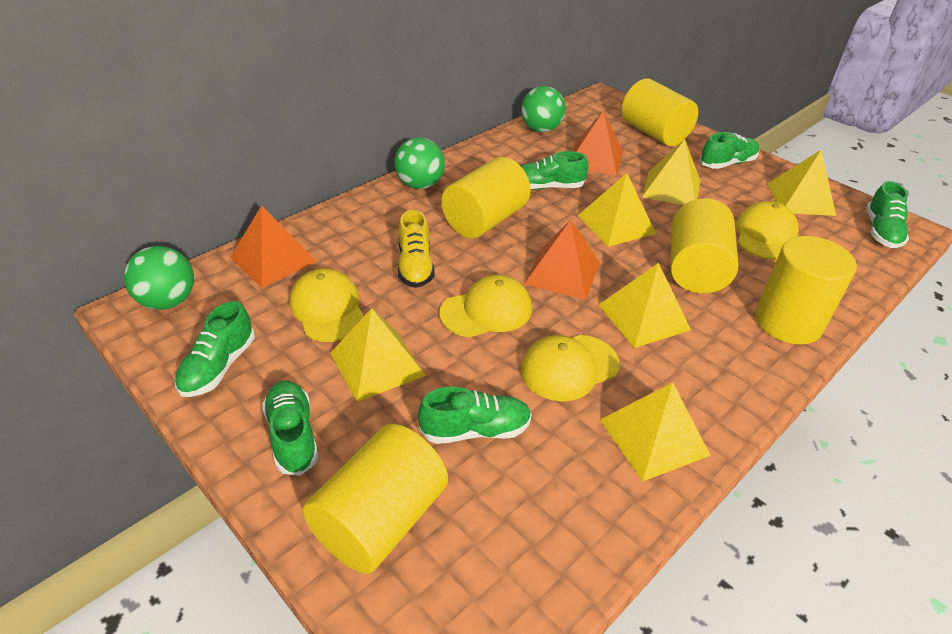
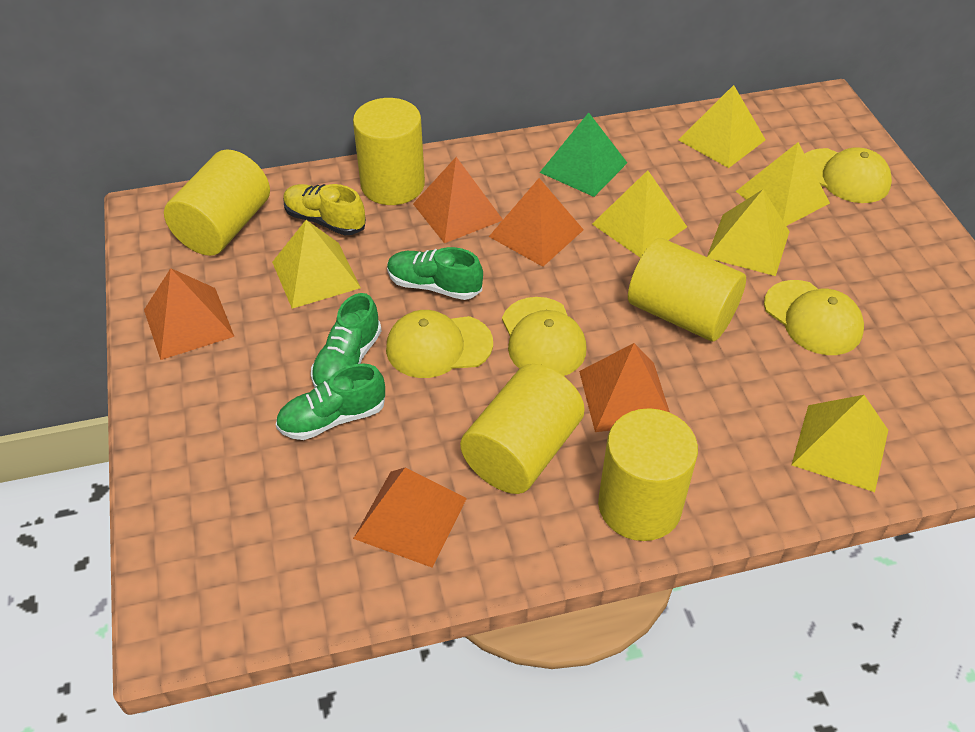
green ball: 3 -> 0
green pyramid: 0 -> 1
green shoe: 6 -> 3
orange pyramid: 3 -> 5

